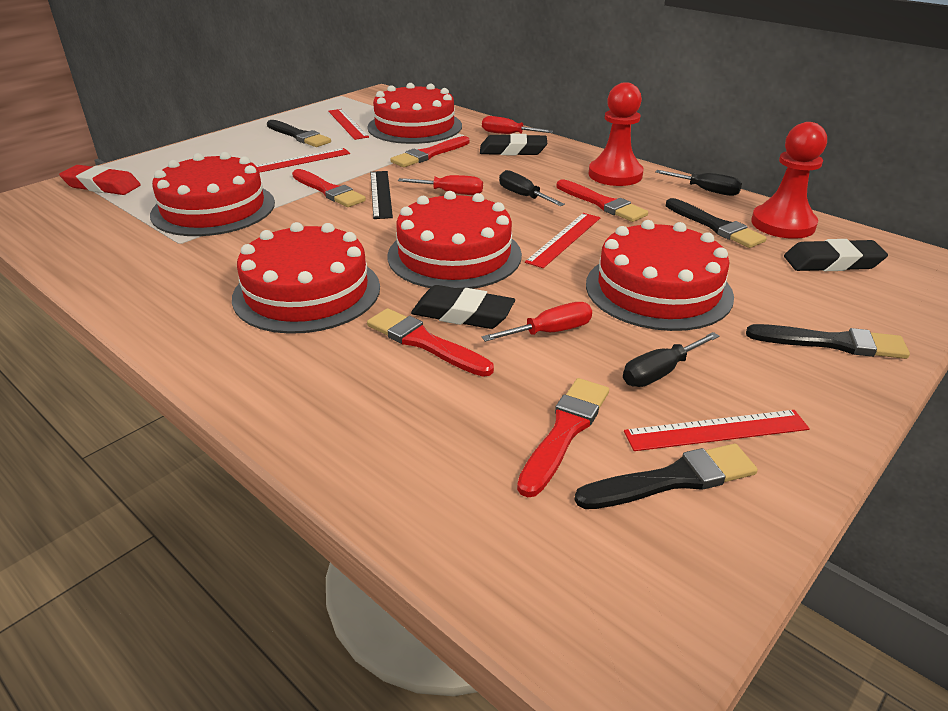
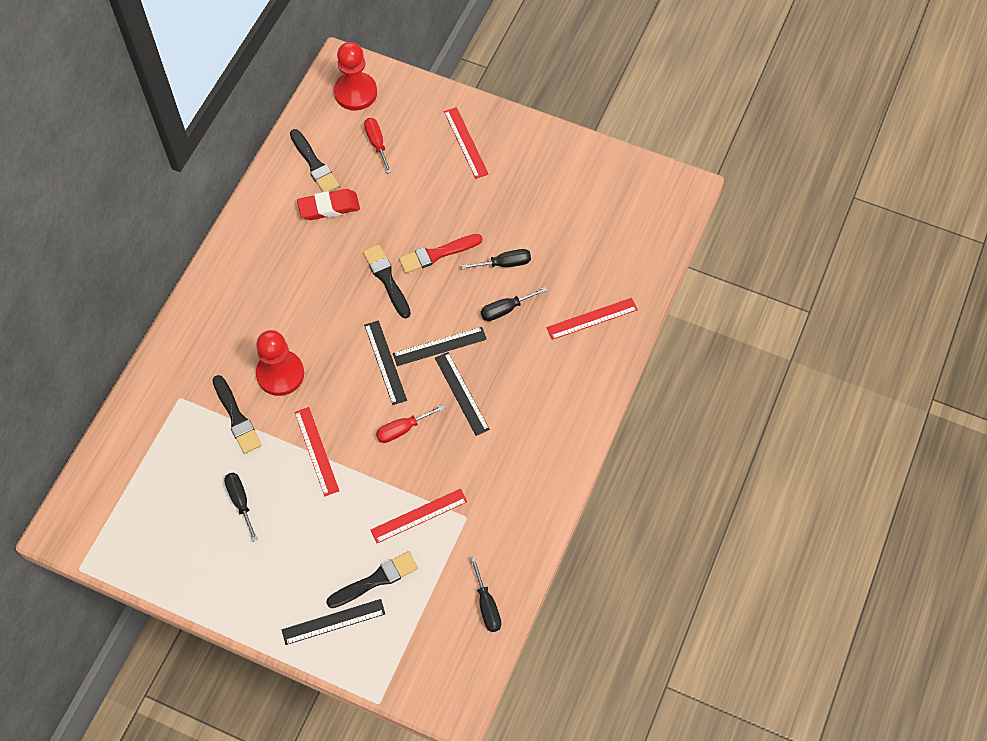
black eraser: 3 -> 0
black ruler: 1 -> 4
black screwdriver: 3 -> 4
red brush: 5 -> 1
red cake: 5 -> 0
red screwdriver: 3 -> 2

